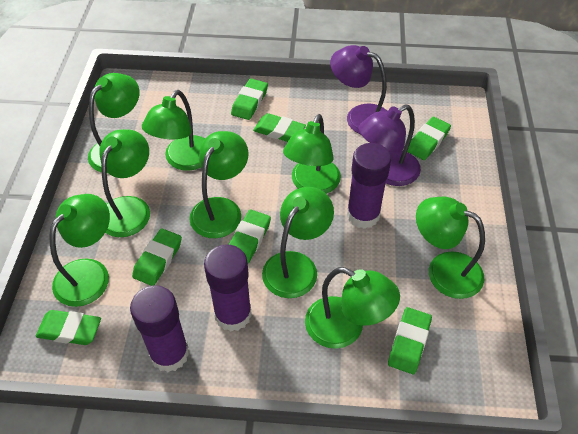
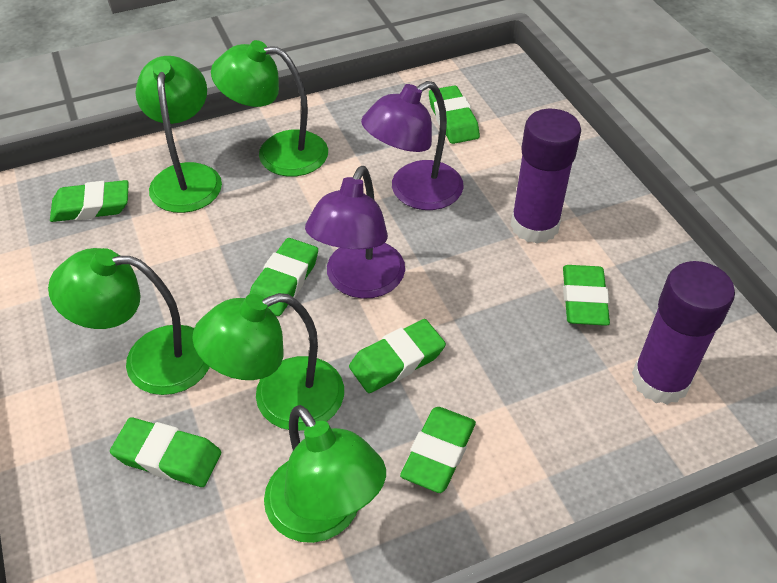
green lamp: 9 -> 5
purple glue stick: 3 -> 2

